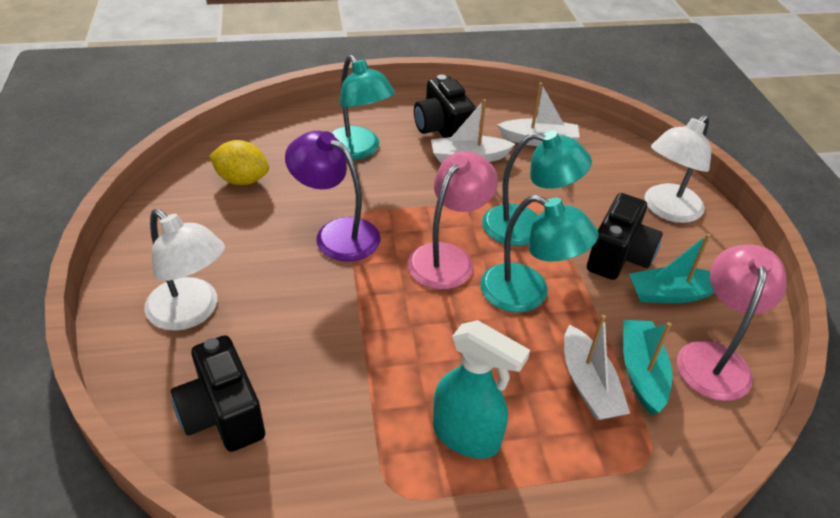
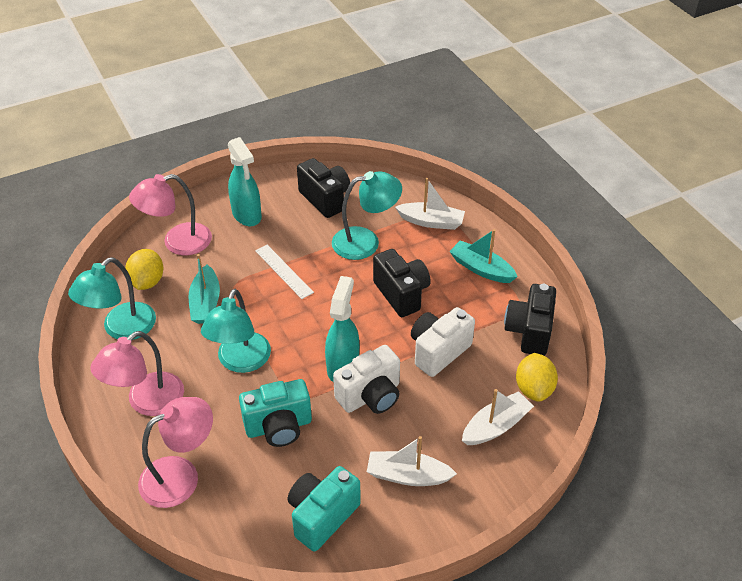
pink lamp: 2 -> 3
purple lamp: 1 -> 0
turquoise camera: 0 -> 2
turquoise spray bottle: 1 -> 2
white camera: 0 -> 2
white lamp: 2 -> 0
white ruler: 0 -> 1
yellow lemon: 1 -> 2

